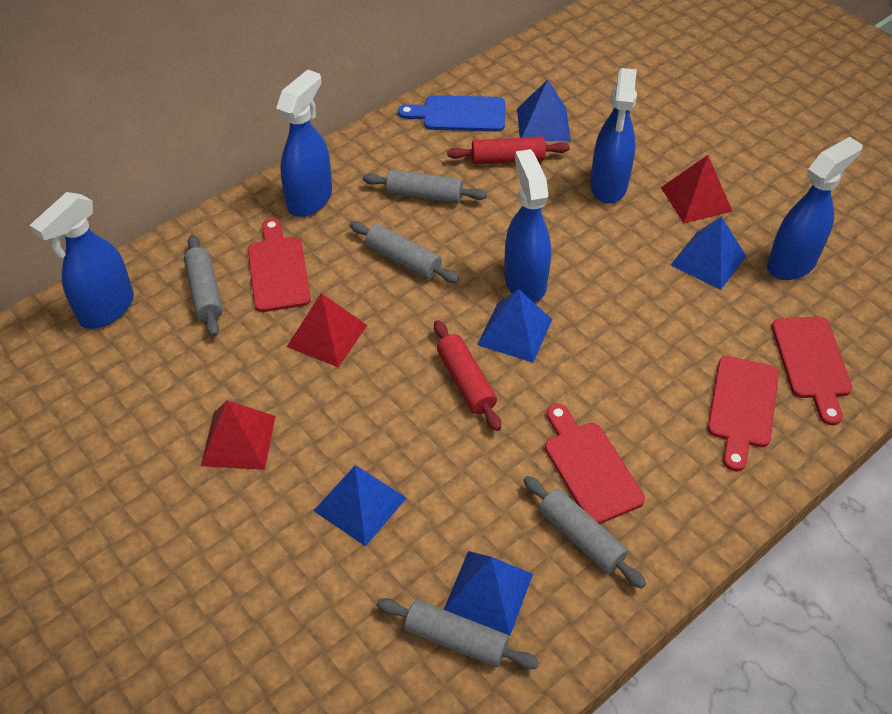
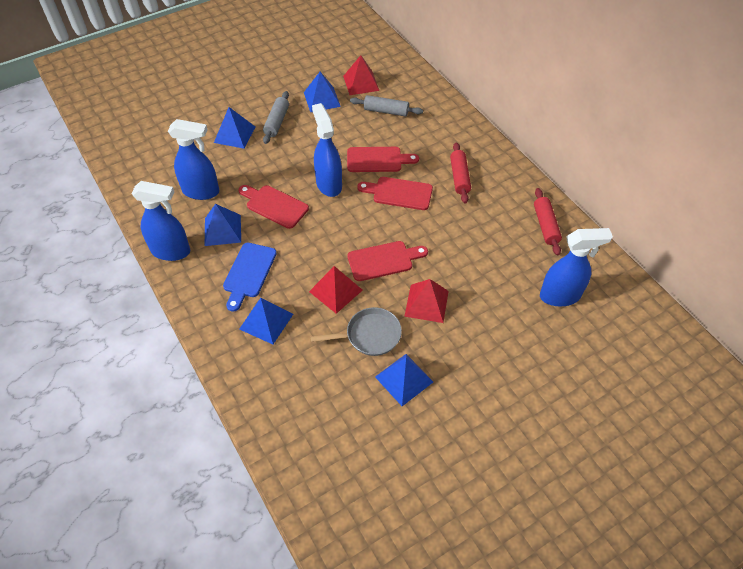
blue spray bottle: 5 -> 4
grey pan: 0 -> 1
grey rolling pin: 5 -> 2

